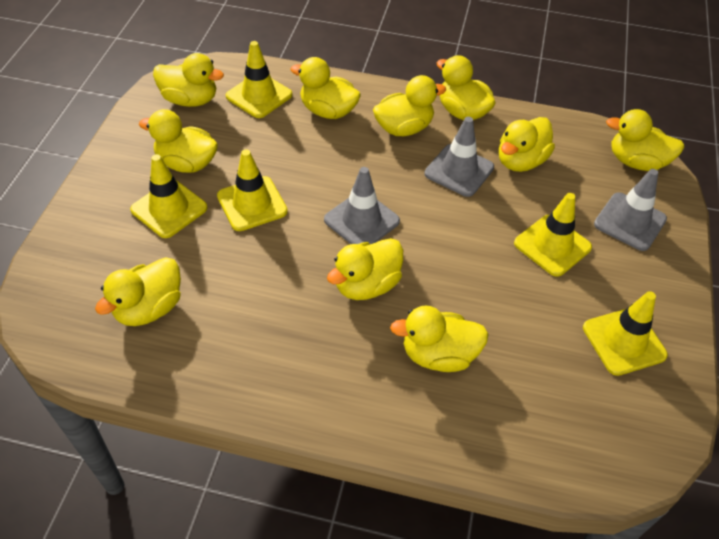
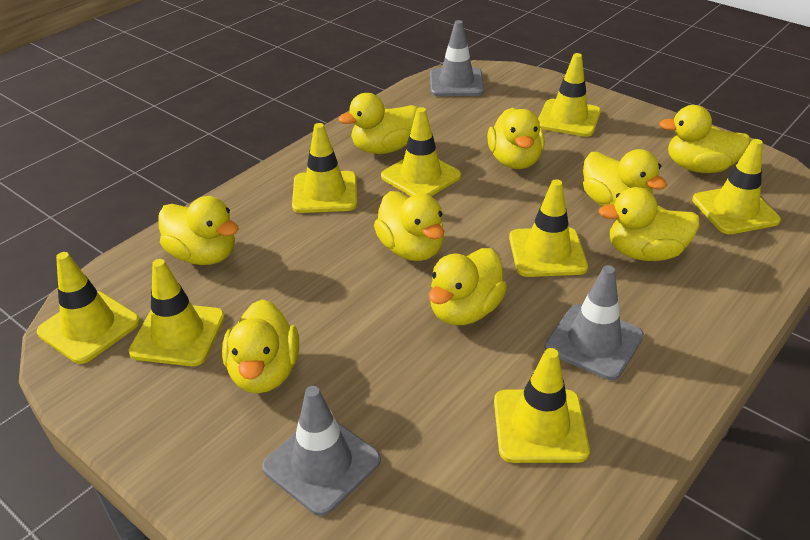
yellow duck: 10 -> 9
yellow traffic cone: 5 -> 8

